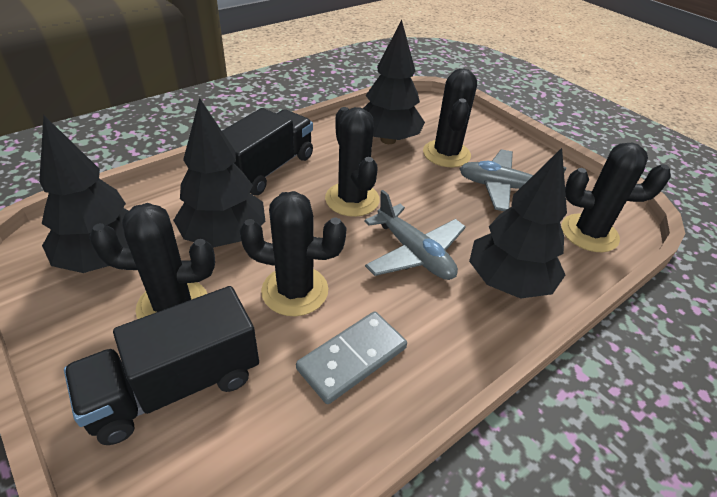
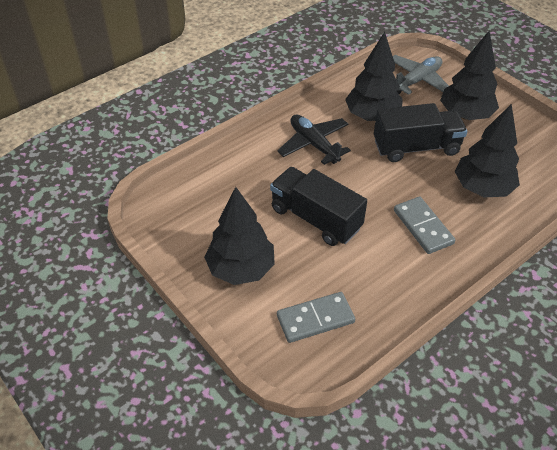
black cactus: 5 -> 0
black plane: 0 -> 1
grey domino: 1 -> 2
grey plane: 2 -> 1

